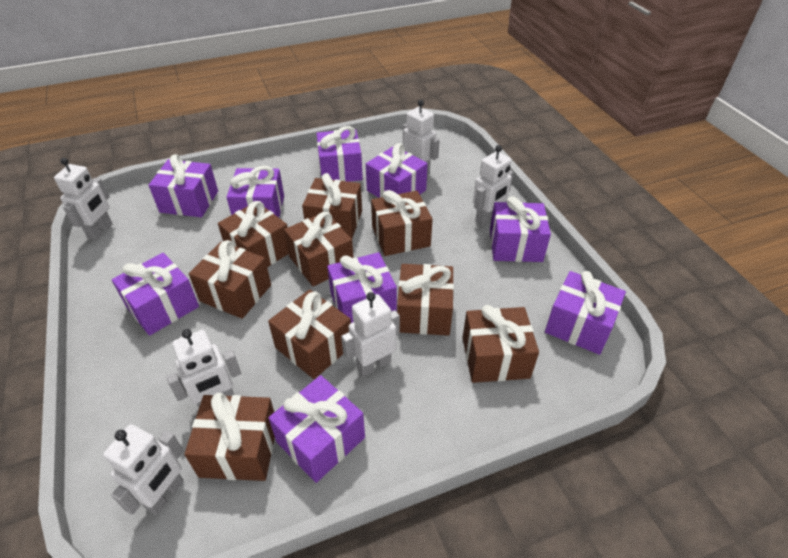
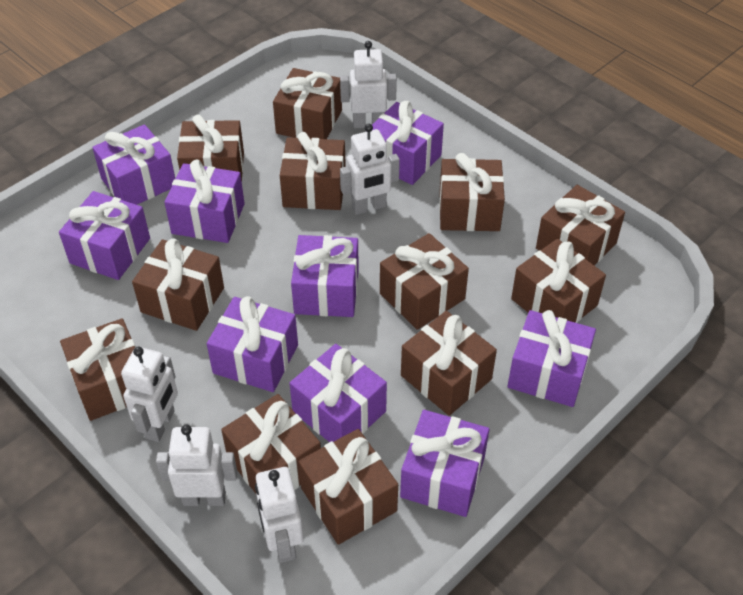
brown gift: 9 -> 12
white robot: 6 -> 5

